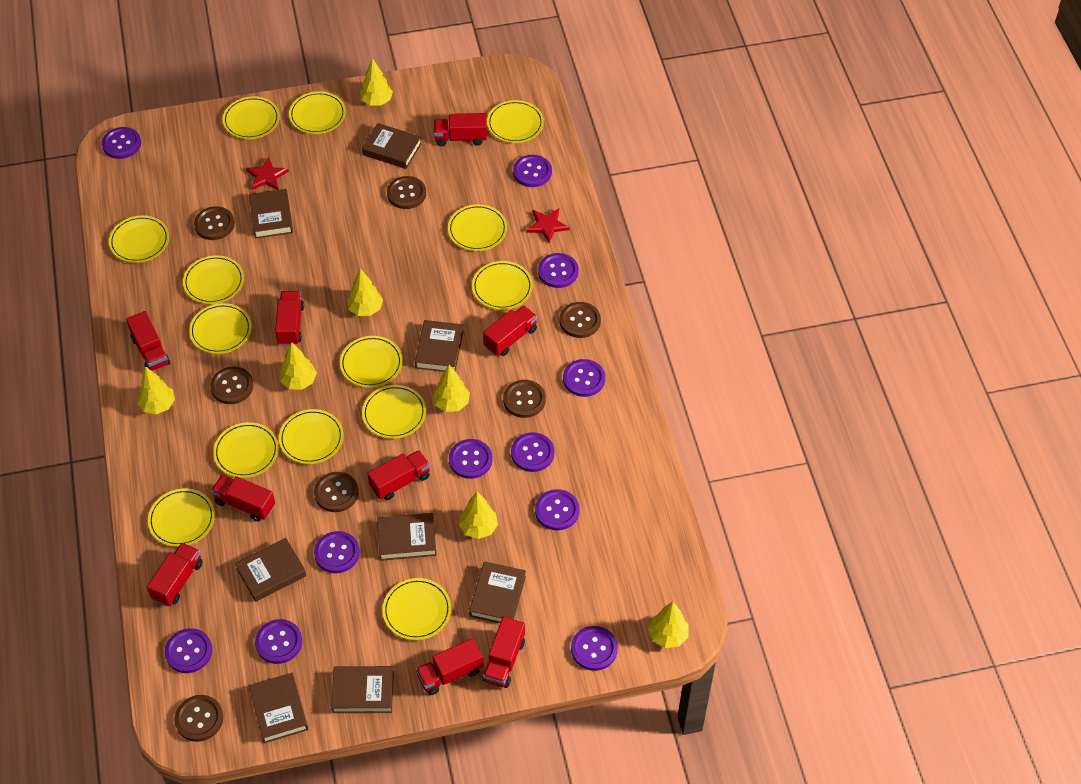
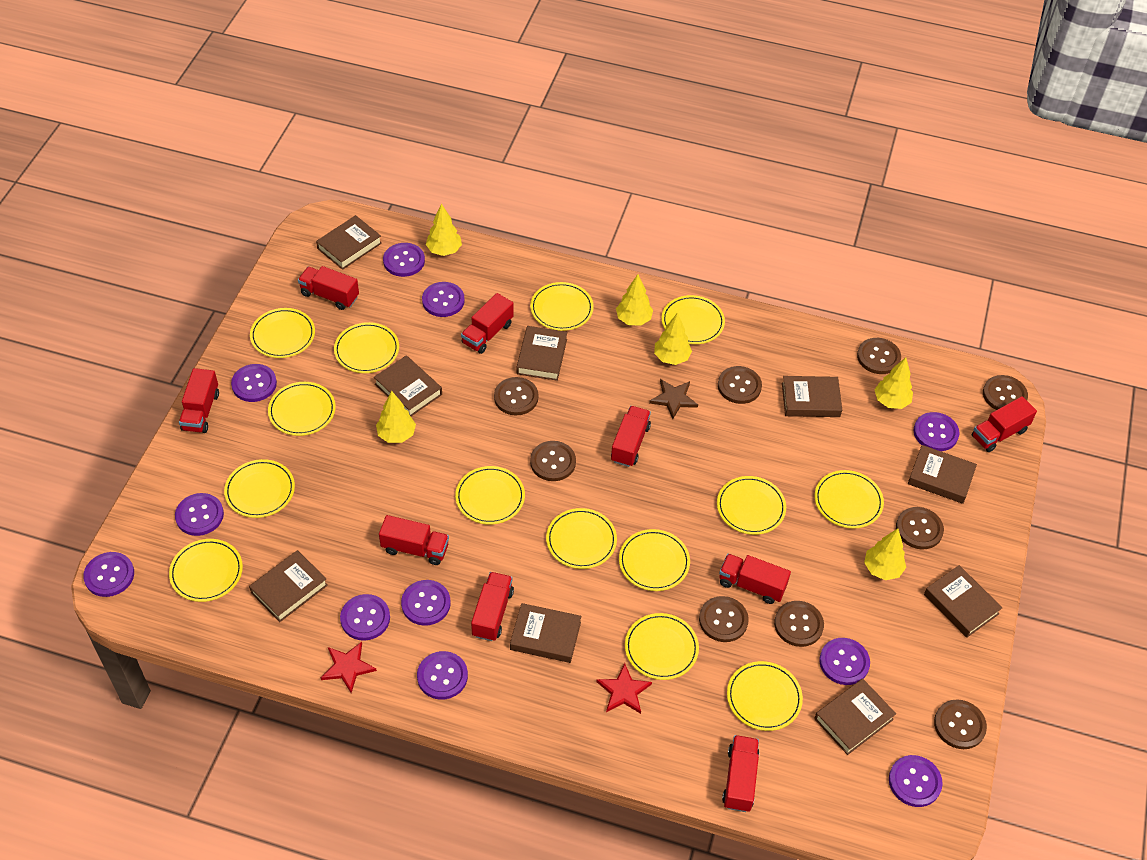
brown book: 8 -> 9
brown button: 7 -> 9
brown star: 0 -> 1
yellow tree: 7 -> 6

